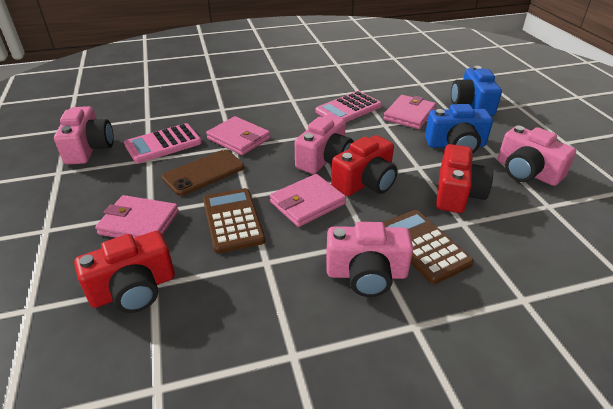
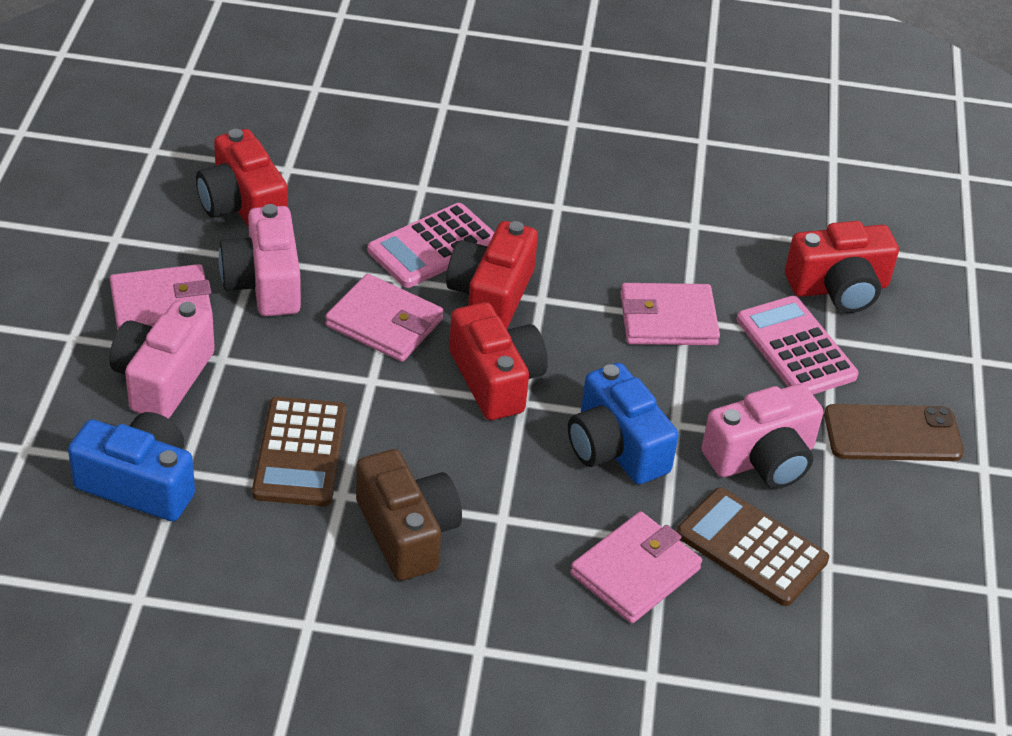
brown camera: 0 -> 1
pink camera: 4 -> 3
red camera: 3 -> 4

